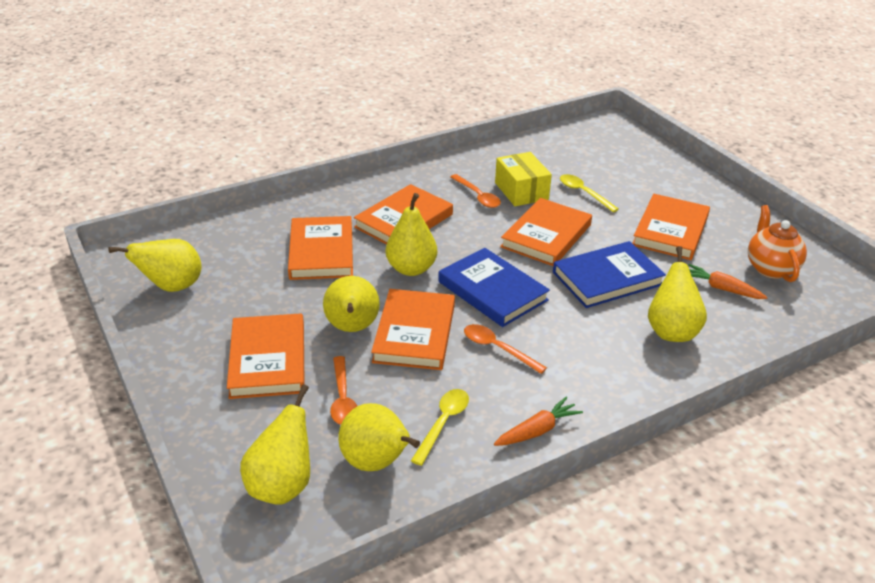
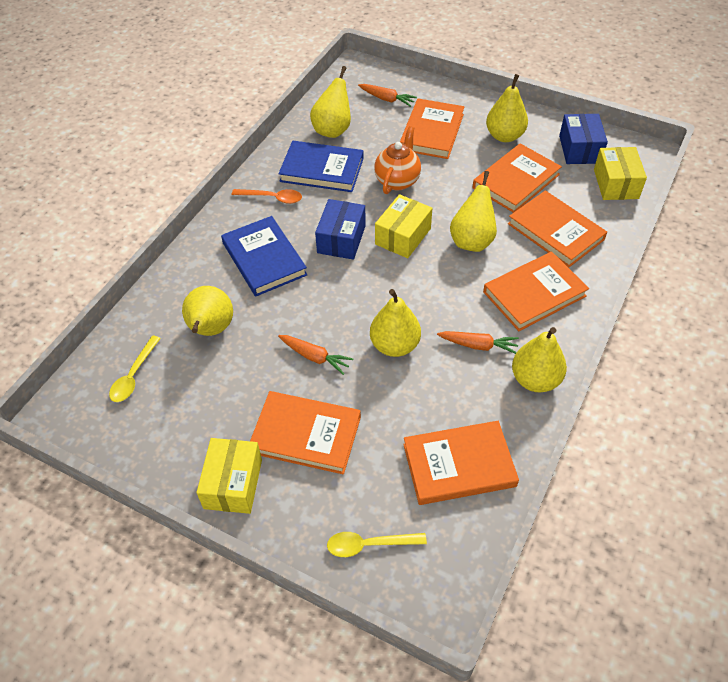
blue box: 0 -> 2
orange carrot: 2 -> 3
orange spoon: 3 -> 1
yellow box: 1 -> 3

